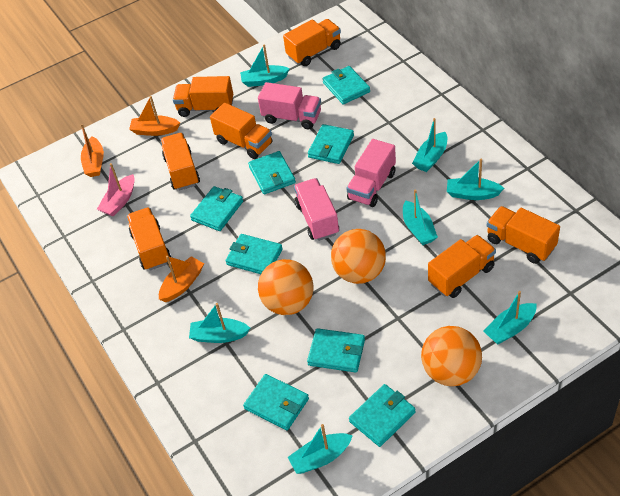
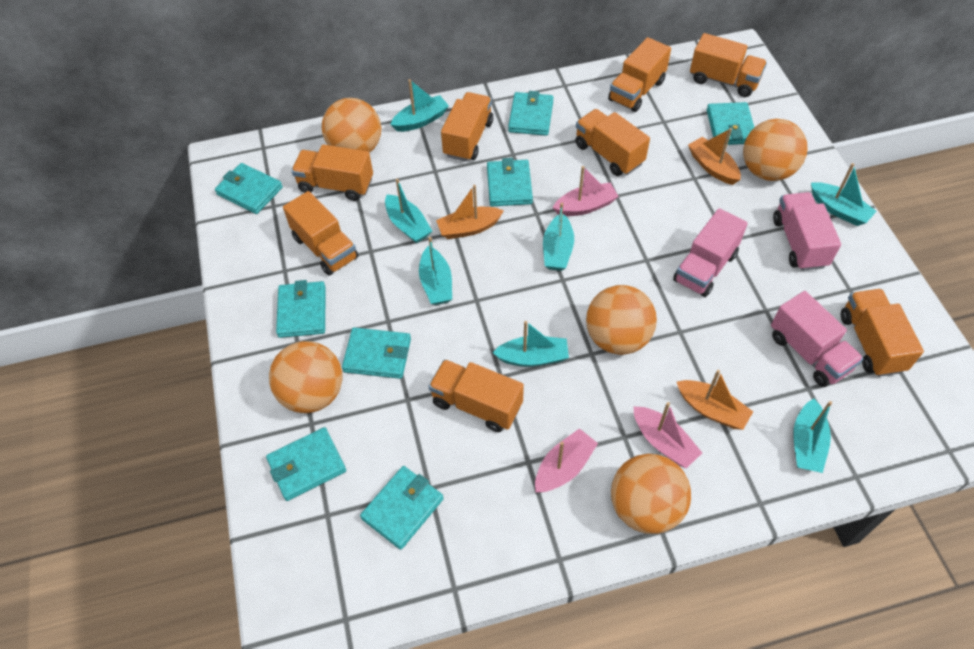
orange ball: 3 -> 5
orange truck: 7 -> 8
pink boat: 1 -> 3

